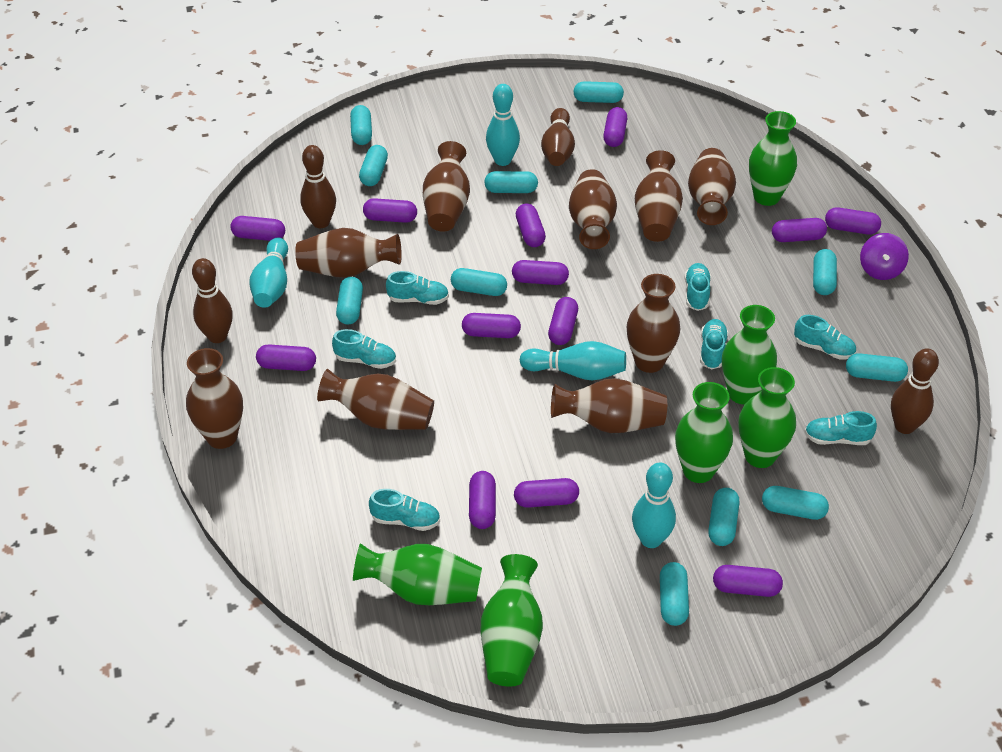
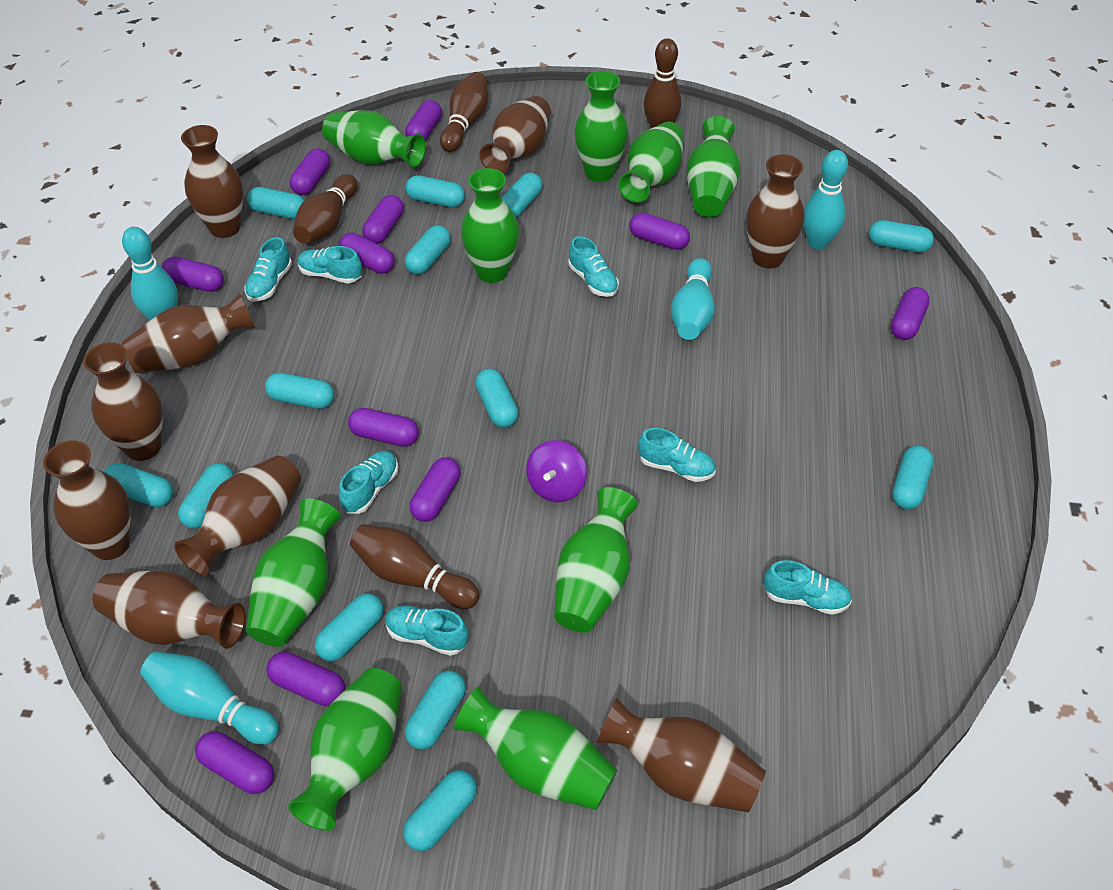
green vase: 6 -> 9
purple capsule: 13 -> 11
turquoise capsule: 11 -> 13

